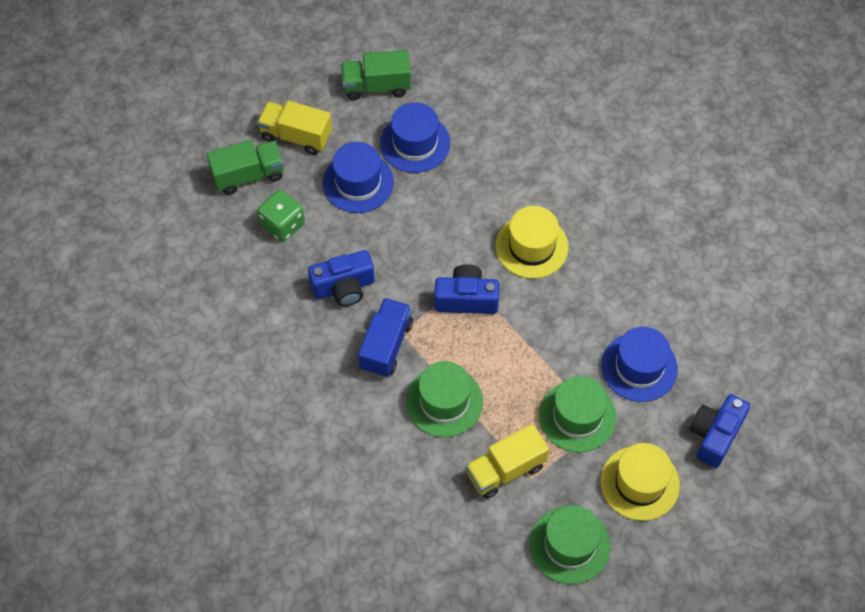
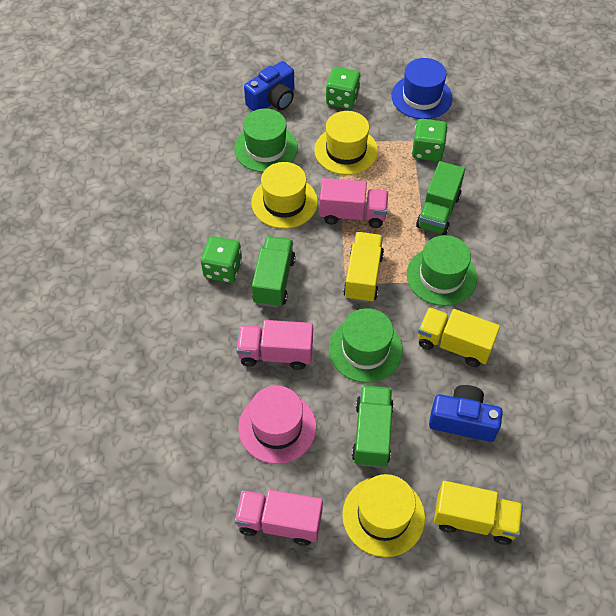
blue camera: 3 -> 2
blue hat: 3 -> 1
blue truck: 1 -> 0
green dice: 1 -> 3
green truck: 2 -> 3
pink hat: 0 -> 1
pink truck: 0 -> 3
yellow hat: 2 -> 3
yellow truck: 2 -> 3

